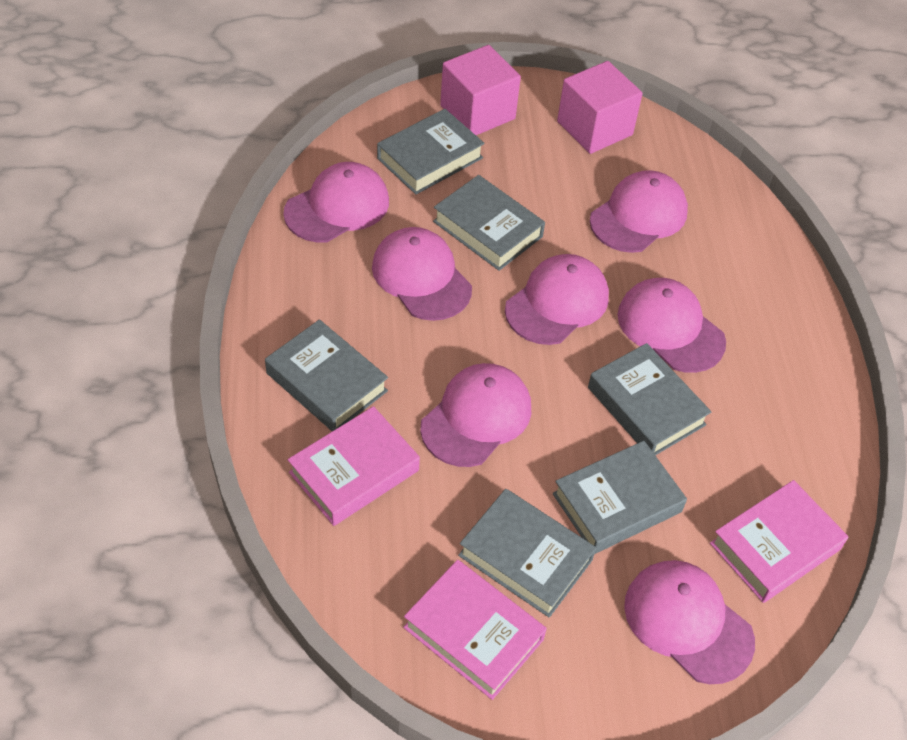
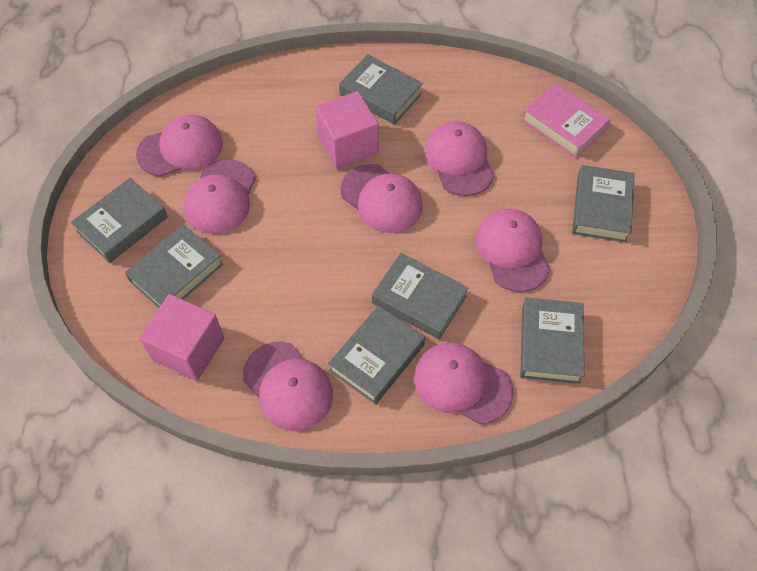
grey book: 6 -> 7
pink book: 3 -> 1

